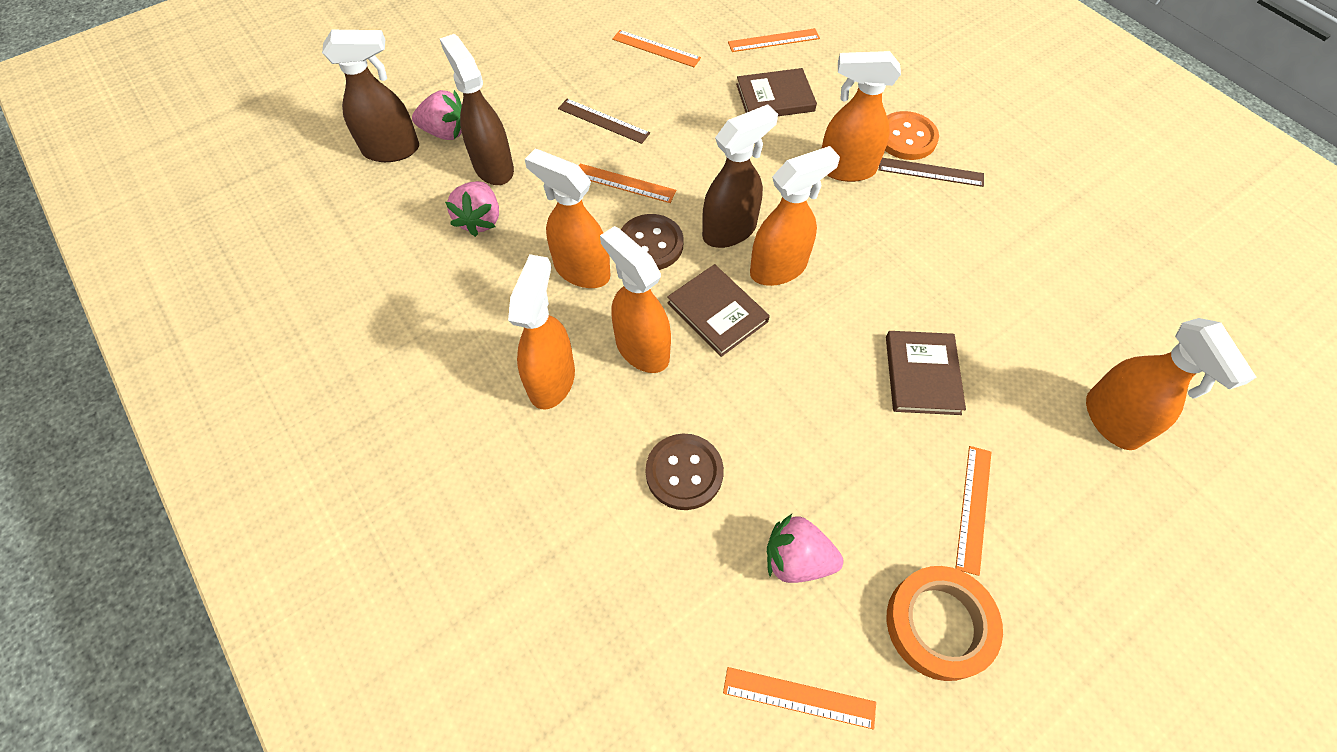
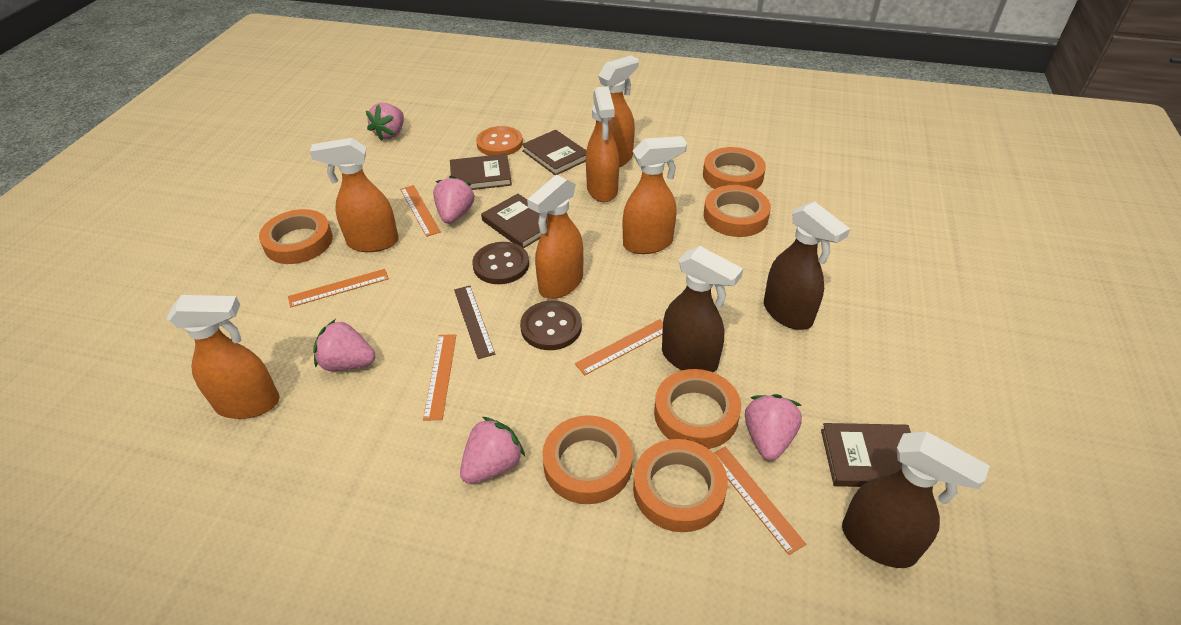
brown book: 3 -> 4
brown ruler: 2 -> 1
orange tape: 1 -> 6
pink strawberry: 3 -> 5

